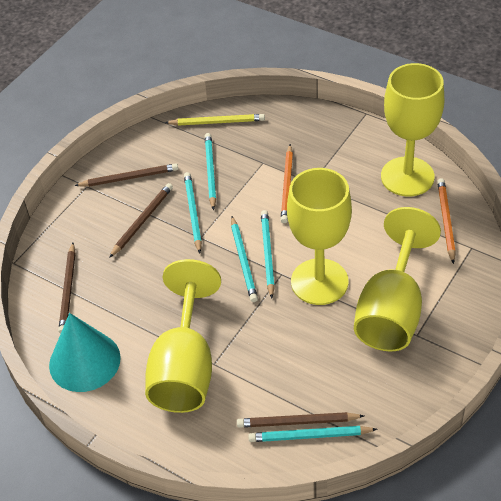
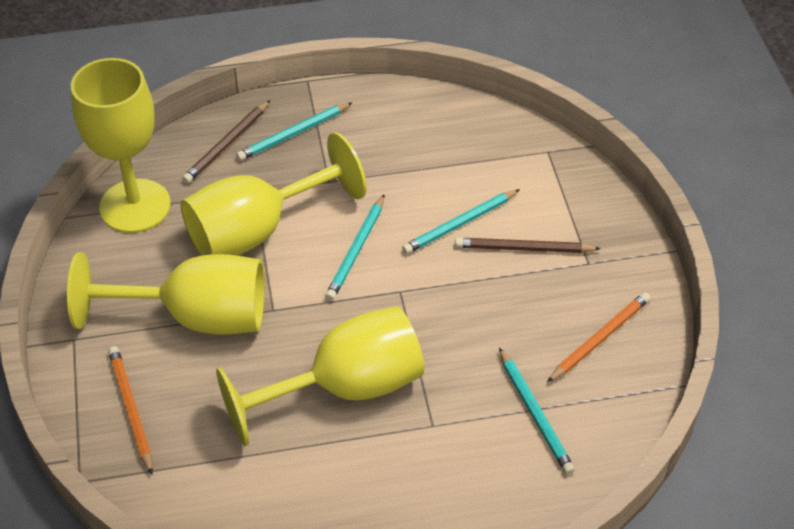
brown pencil: 4 -> 2
turquoise cone: 1 -> 0
turquoise pencil: 5 -> 4
yellow pencil: 1 -> 0

